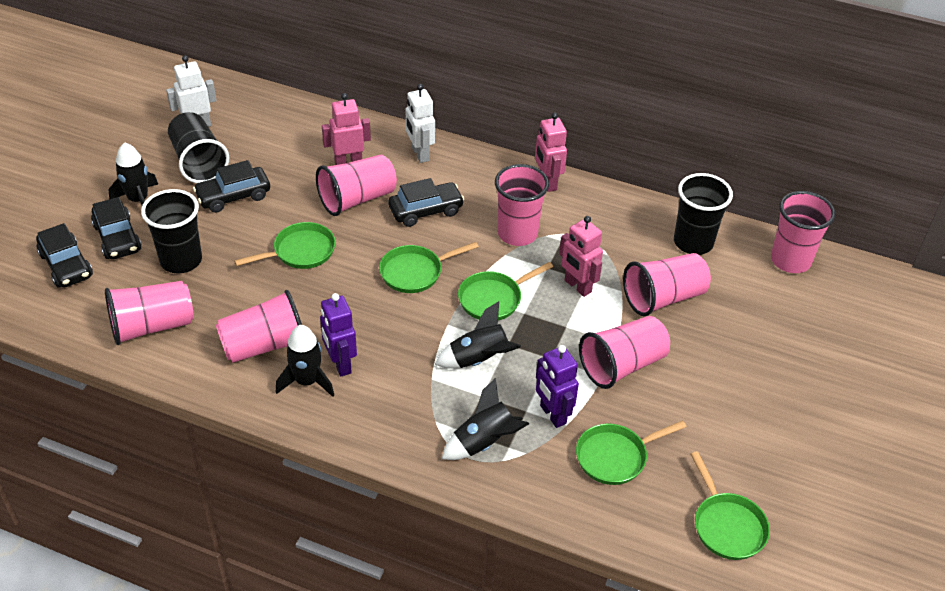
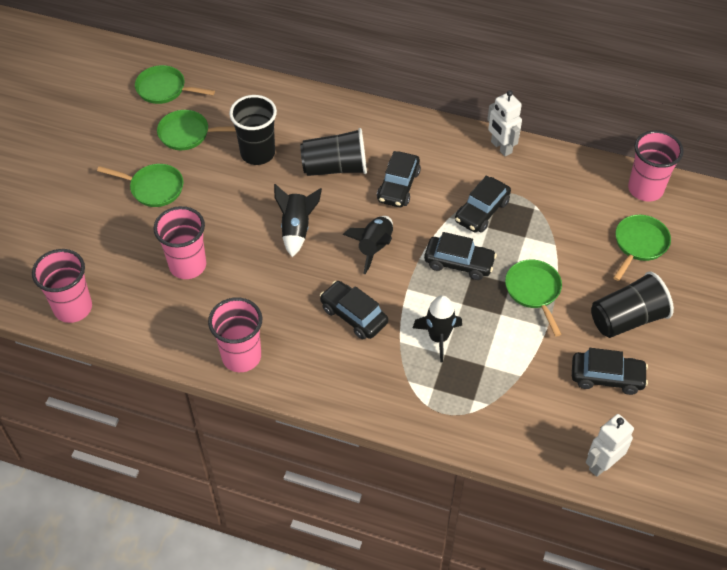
black car: 4 -> 5
black rocket: 4 -> 3
pink cup: 7 -> 4
pink robot: 3 -> 0
purple robot: 2 -> 0

